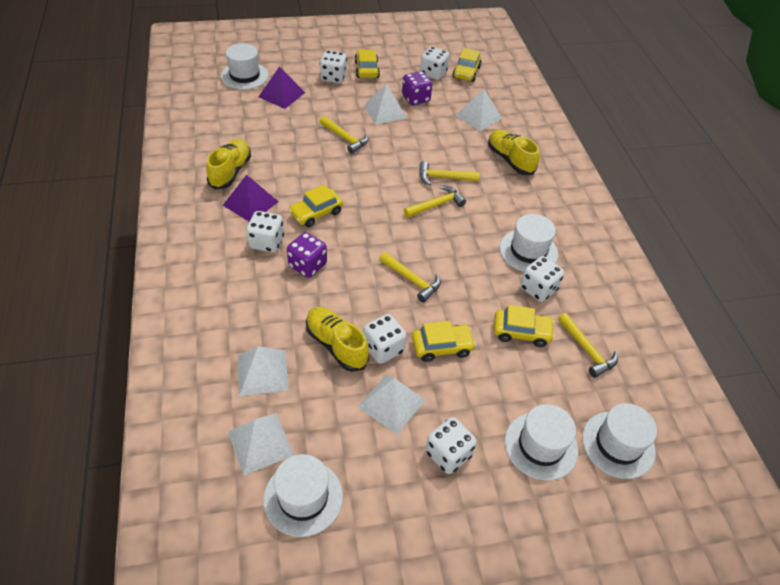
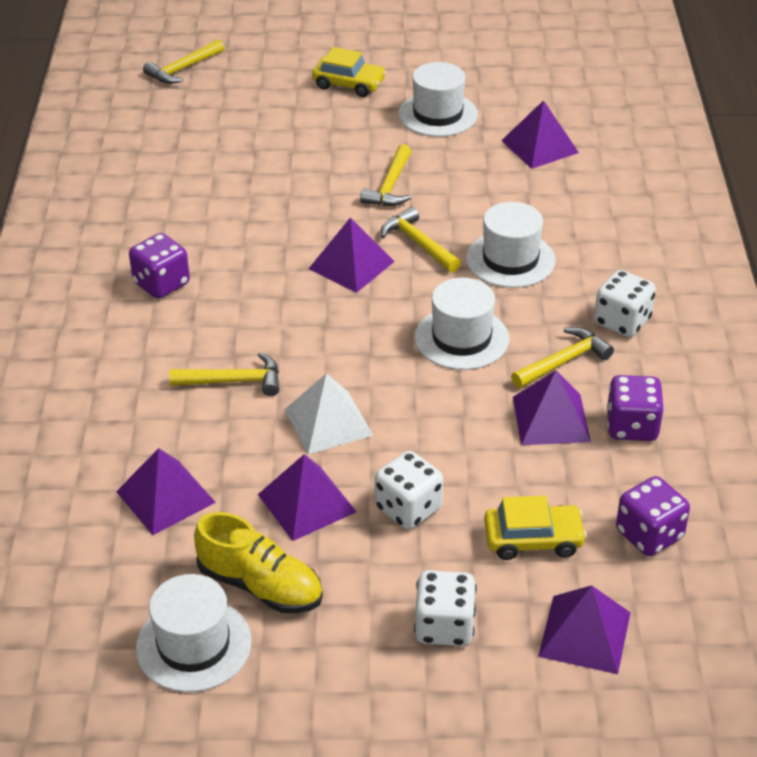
purple dice: 2 -> 3
purple pyramid: 2 -> 6
white dice: 6 -> 3
white hat: 5 -> 4
white pyramid: 5 -> 1
yellow car: 5 -> 2
yellow shoe: 3 -> 1

